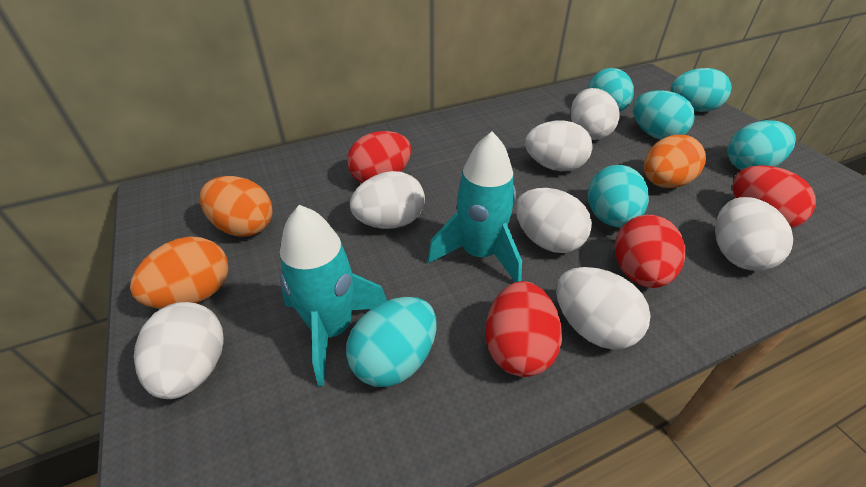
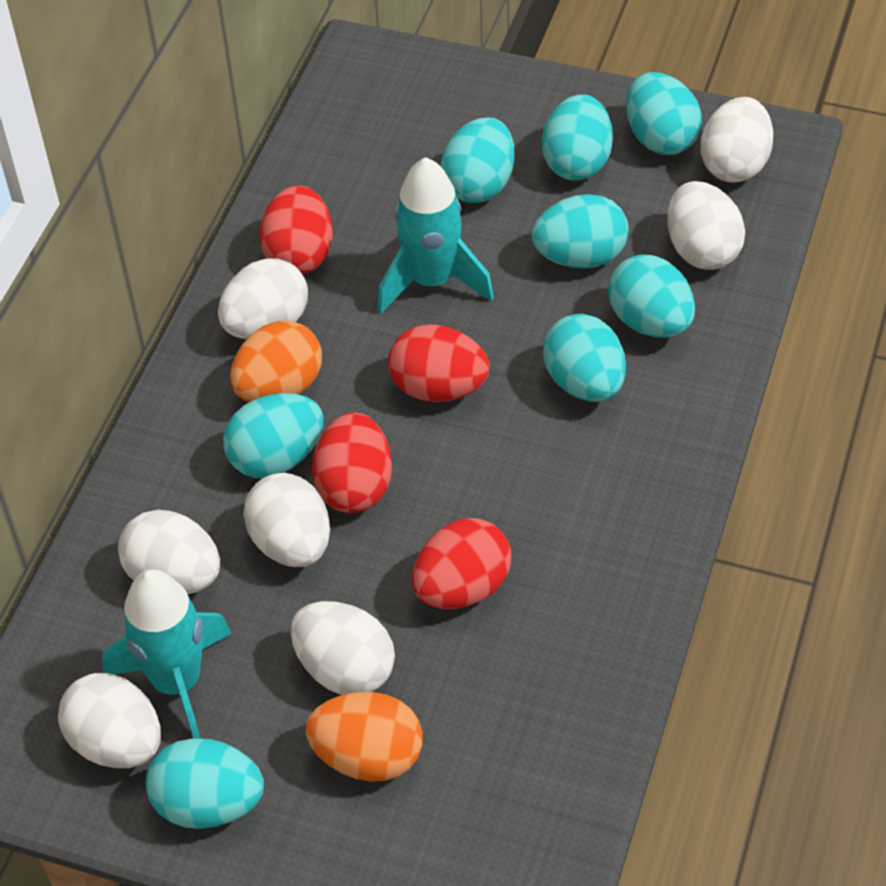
orange egg: 3 -> 2
turquoise egg: 6 -> 8

